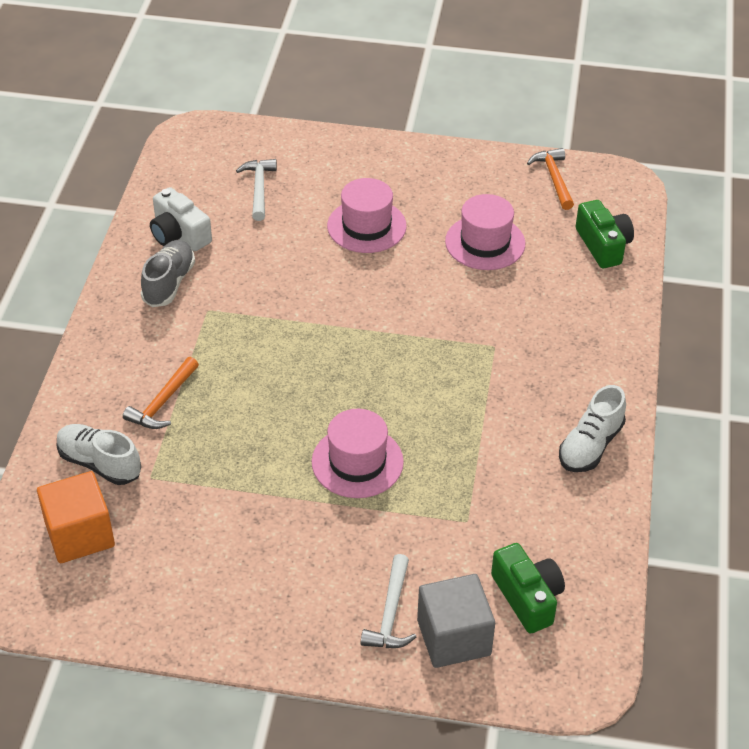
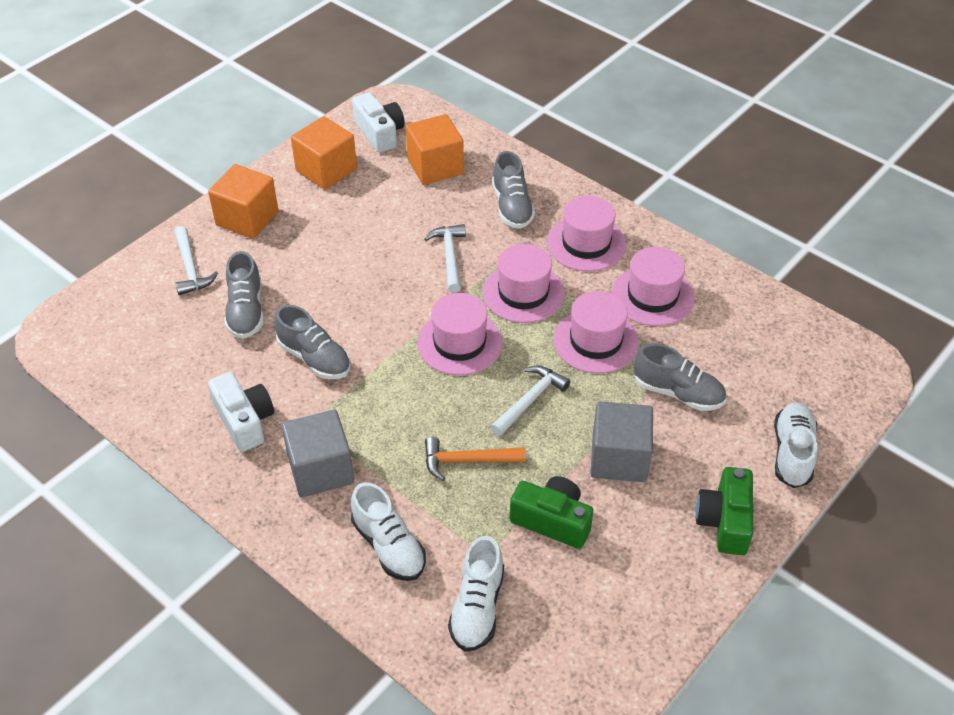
grey cube: 1 -> 2
grey shoe: 1 -> 4
orange cube: 1 -> 3
orange hammer: 2 -> 1
pink hat: 3 -> 5
white camera: 1 -> 2
white hammer: 2 -> 3
white shoe: 2 -> 3

